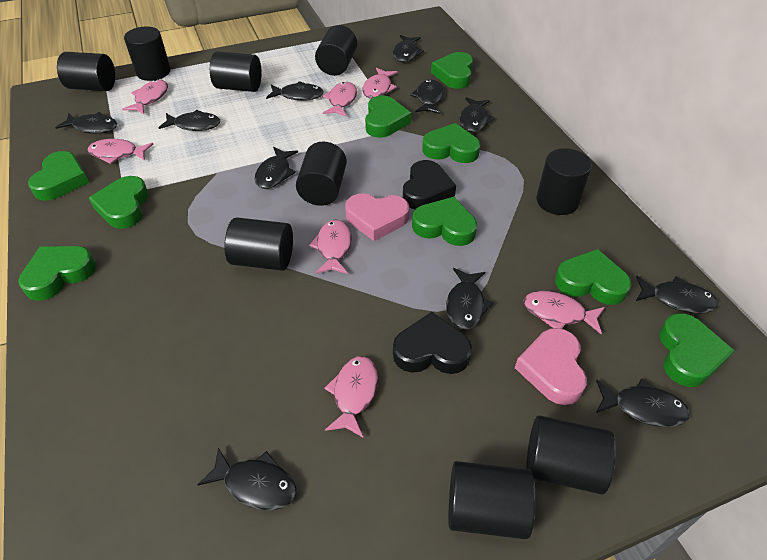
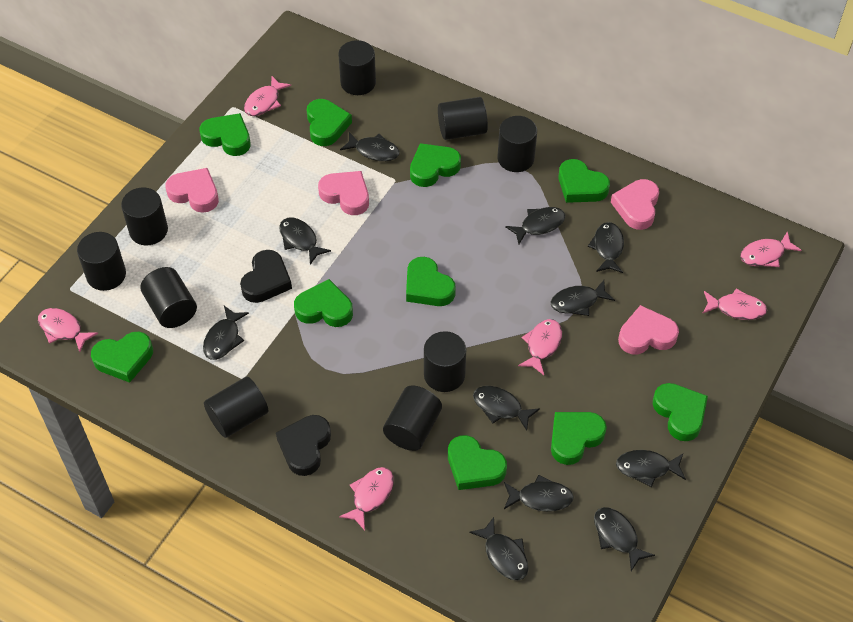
green heart: 9 -> 10
pink fish: 7 -> 6
pink heart: 2 -> 4

